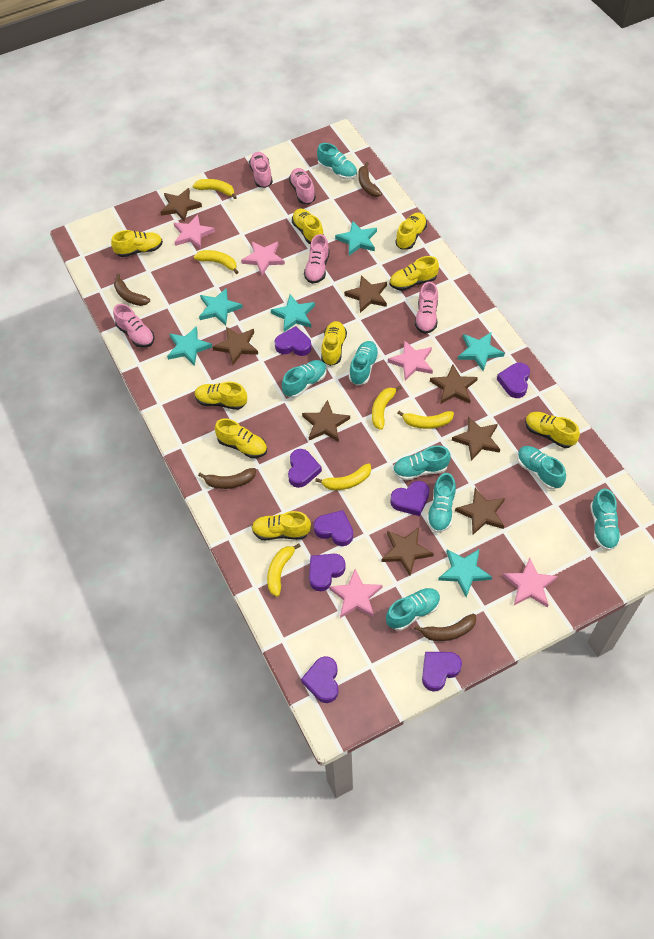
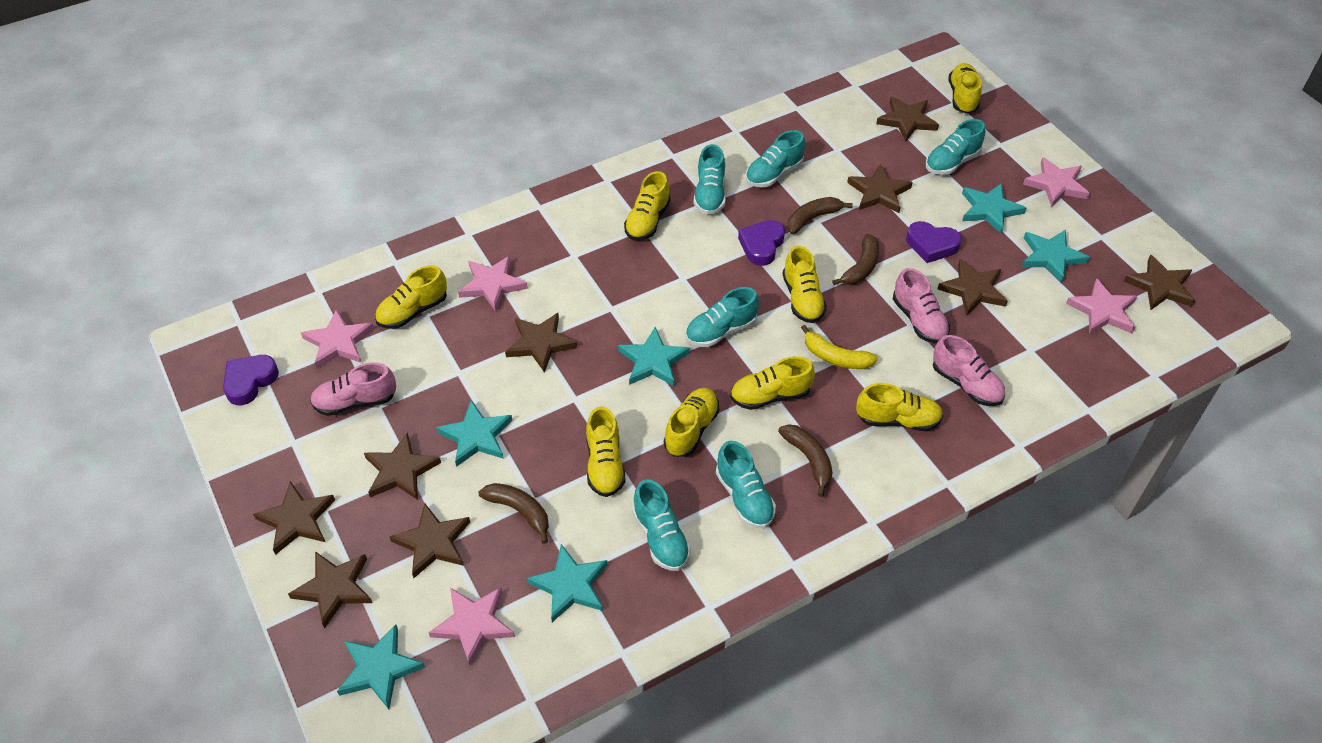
brown star: 8 -> 9
pink shoe: 5 -> 3
purple heart: 8 -> 3
turquoise shoe: 8 -> 6
yellow banana: 6 -> 1
yellow shoe: 9 -> 8

